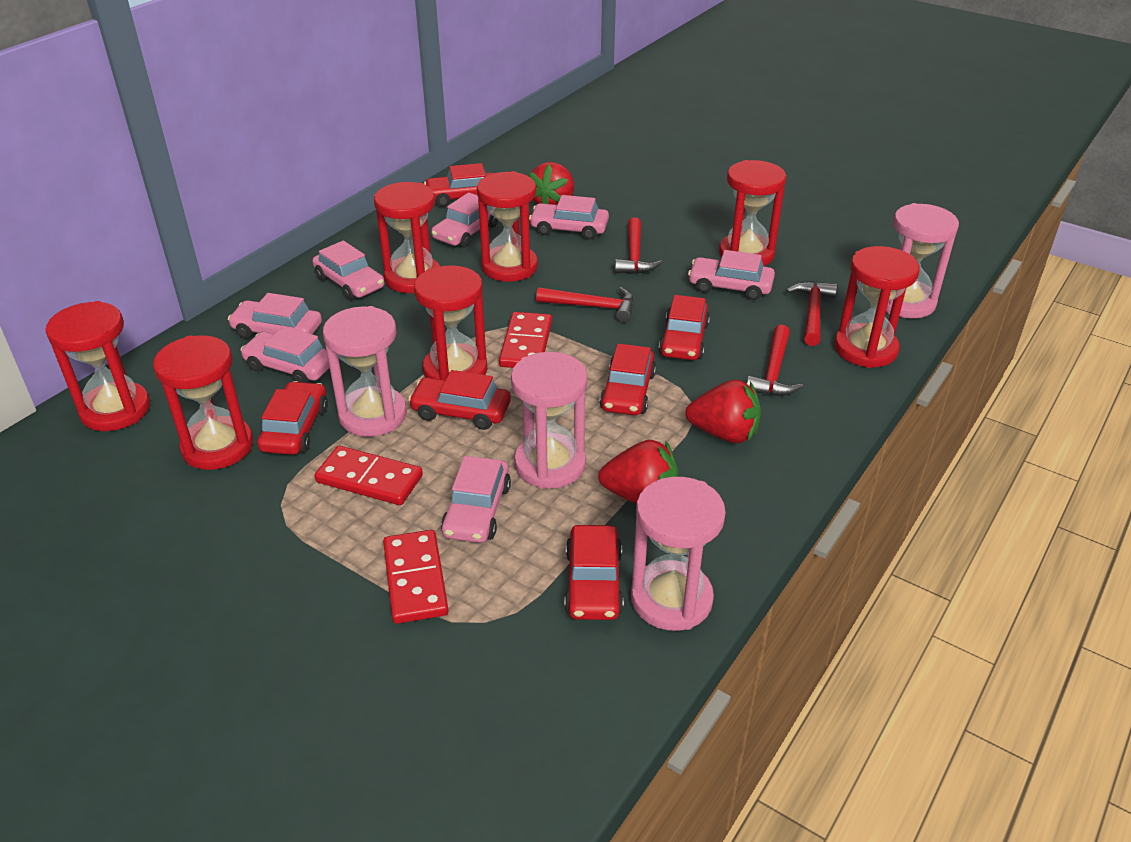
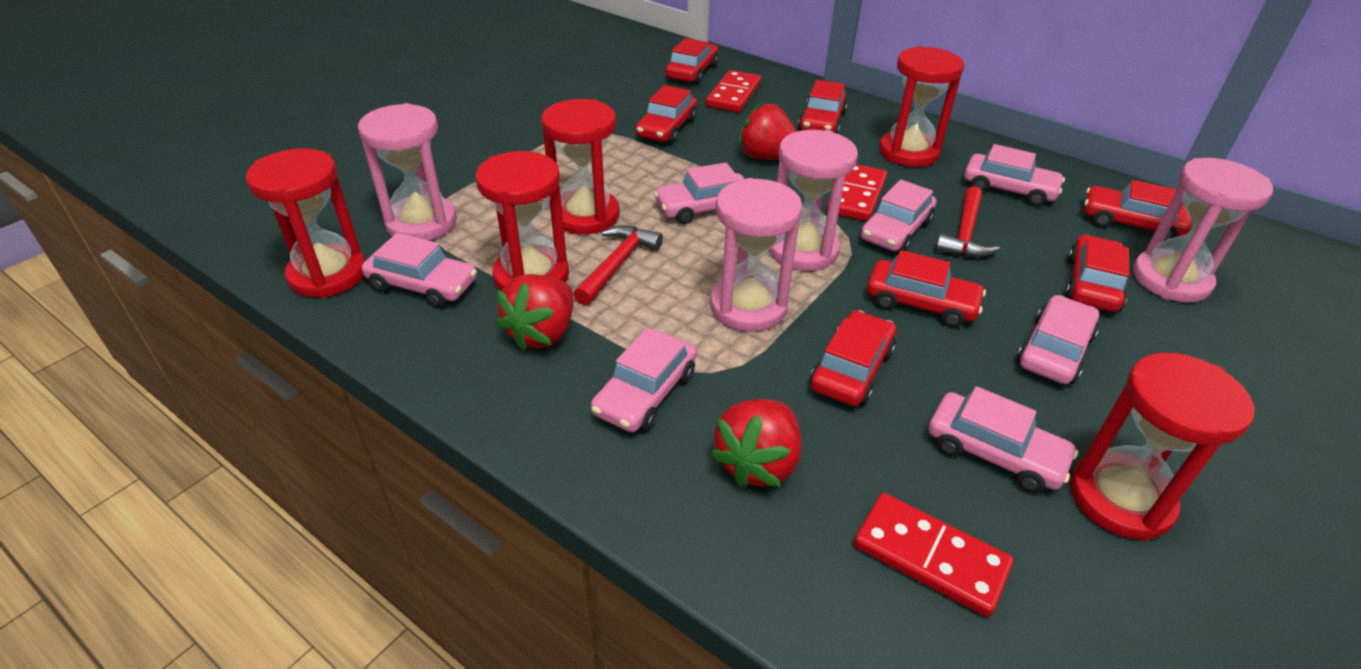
red car: 6 -> 7
red hammer: 4 -> 2
red hourglass: 7 -> 5

